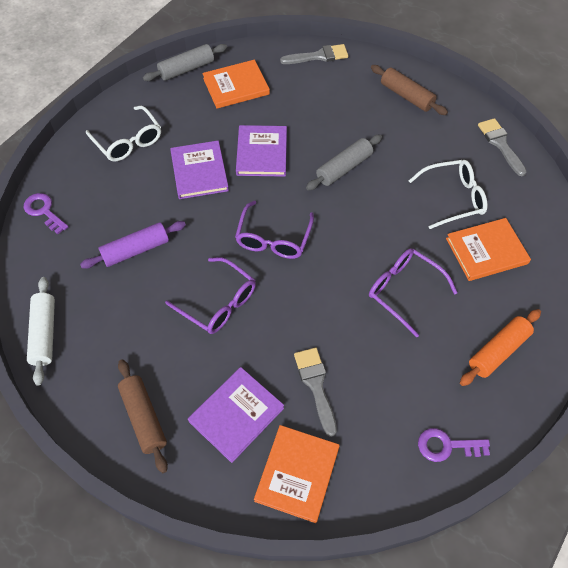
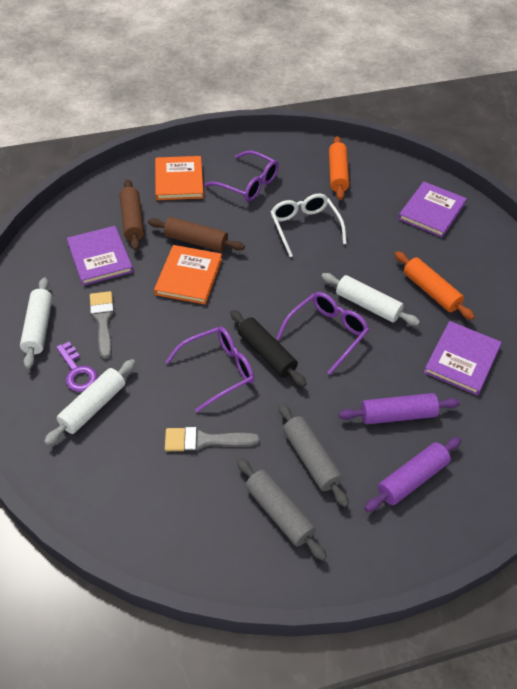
black rolling pin: 0 -> 1
grey brush: 3 -> 2
orange book: 3 -> 2
orange rolling pin: 1 -> 2
purple key: 2 -> 1
purple rolling pin: 1 -> 2
white glasses: 2 -> 1
white rolling pin: 1 -> 3

